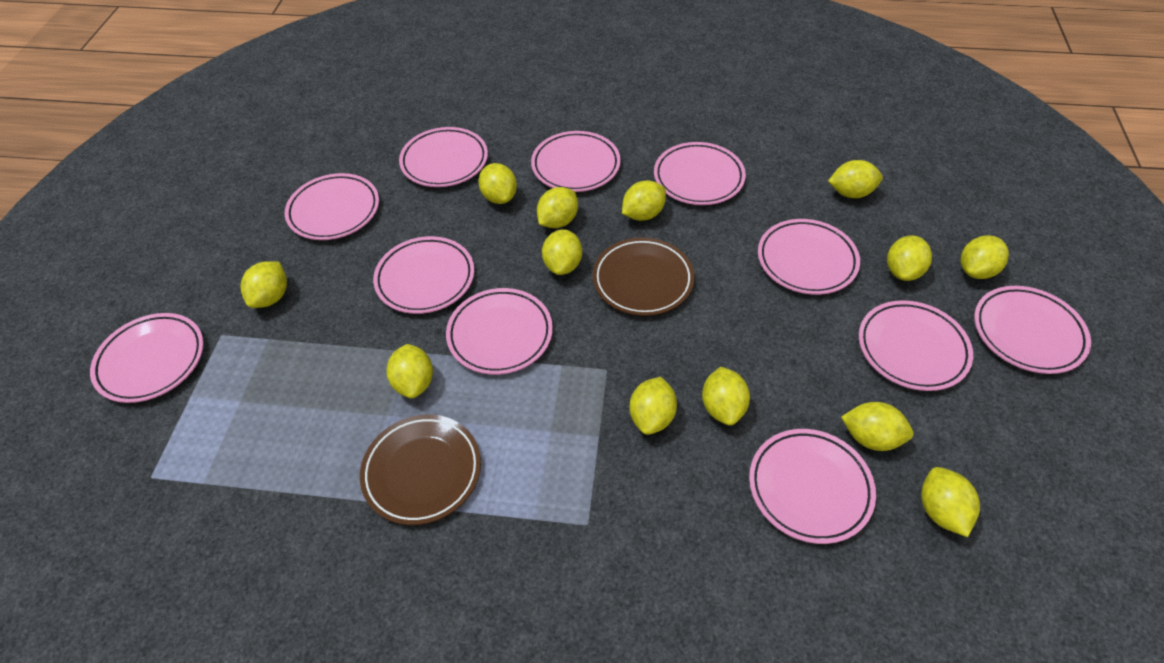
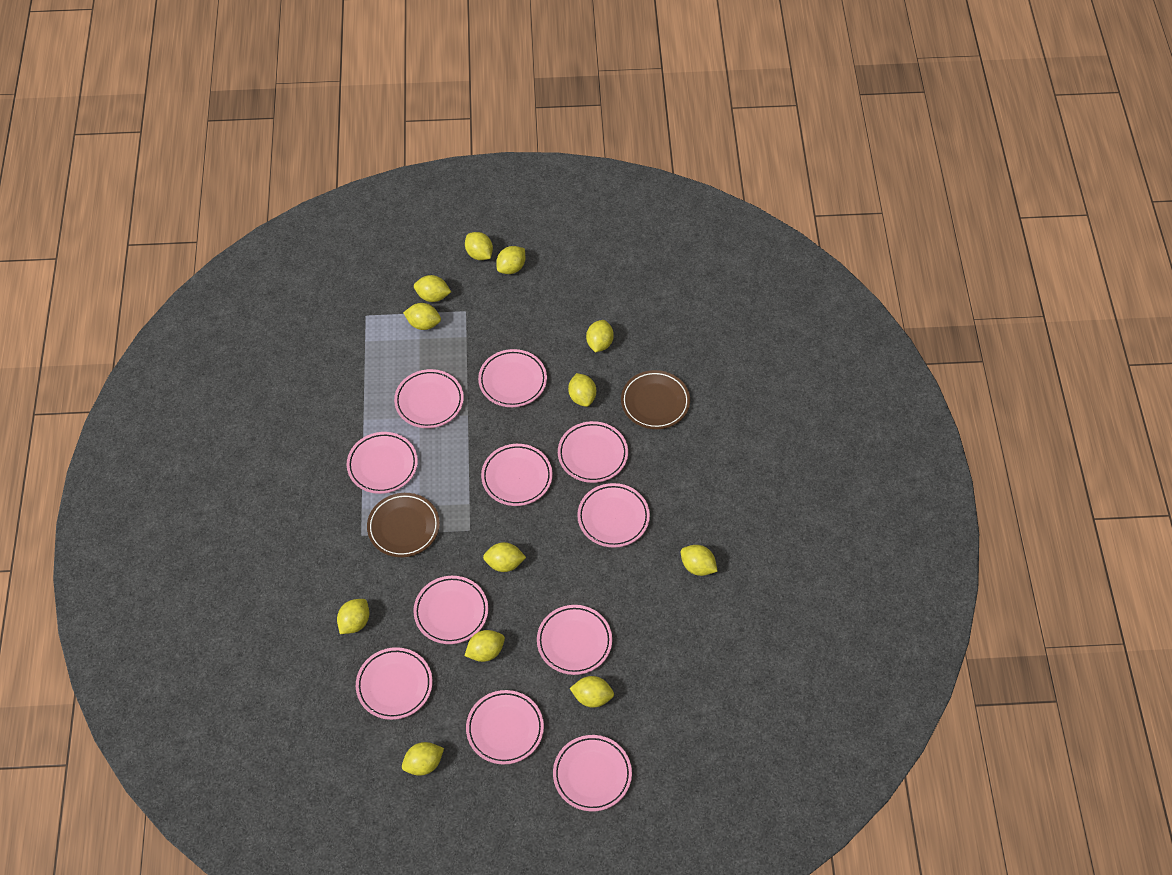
yellow lemon: 13 -> 12

